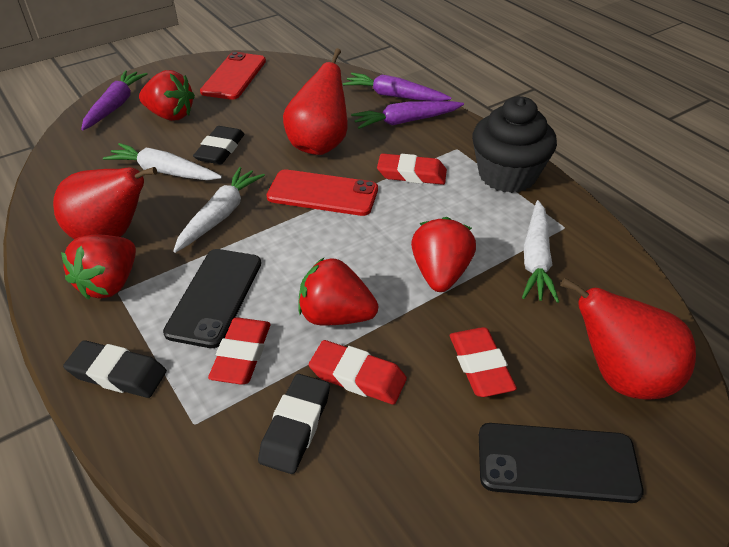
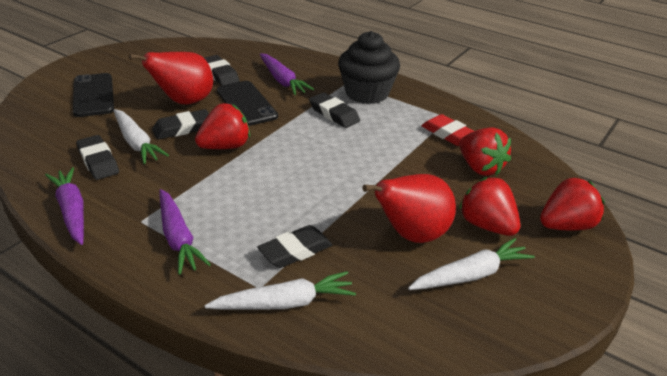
black eraser: 3 -> 5
red eraser: 4 -> 1
red pear: 3 -> 2
red phone: 2 -> 0

